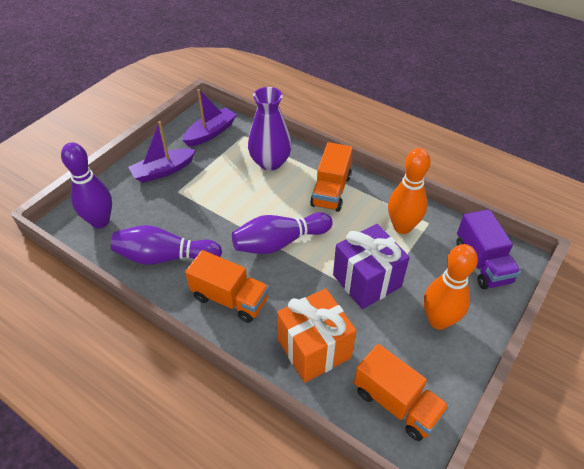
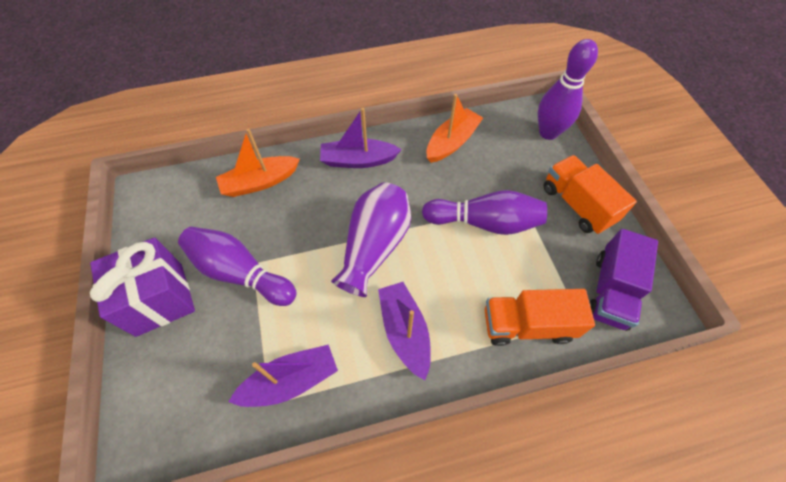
orange boat: 0 -> 2
orange bowling pin: 2 -> 0
orange gift: 1 -> 0
orange truck: 3 -> 2
purple boat: 2 -> 3

